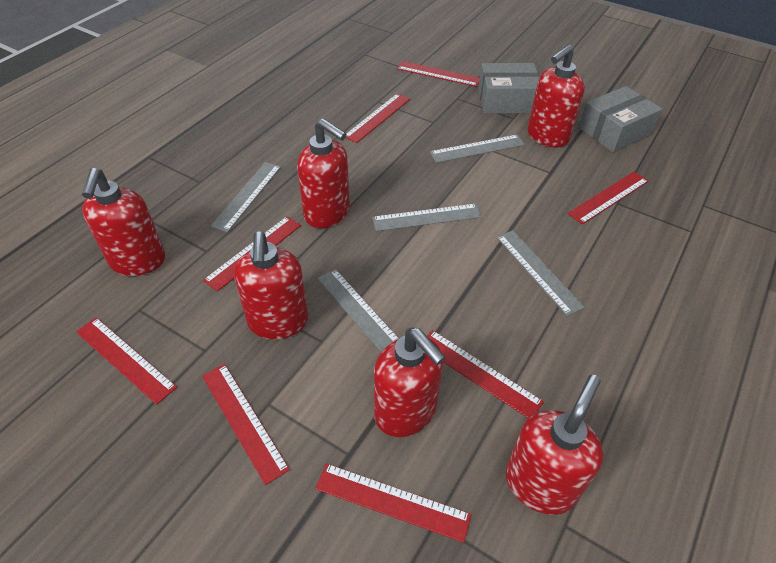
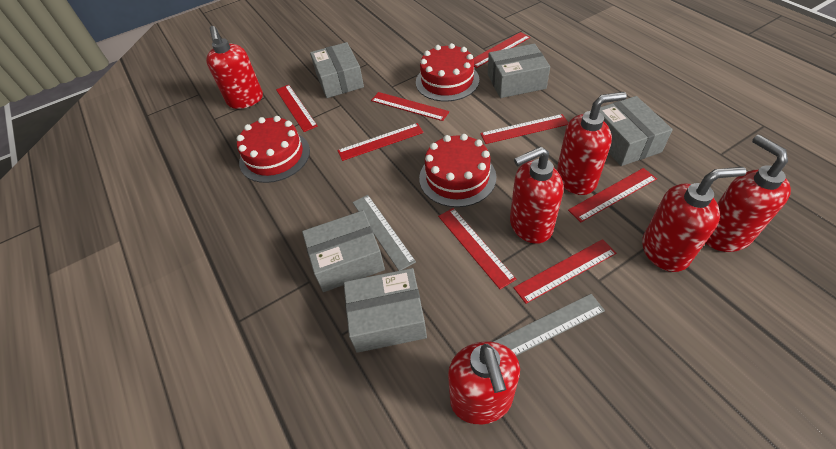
grey box: 2 -> 5
grey ruler: 5 -> 2
red cake: 0 -> 3

